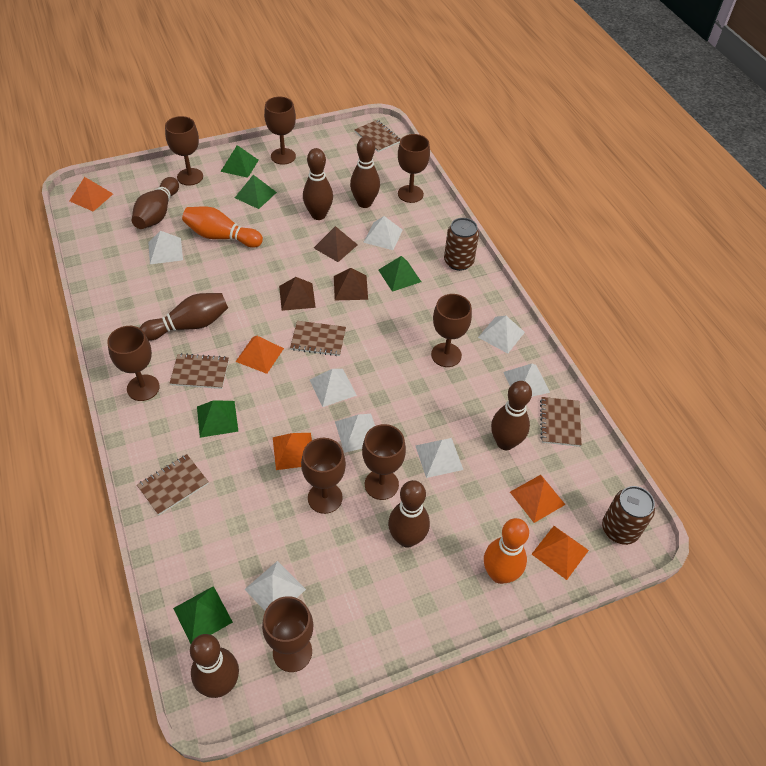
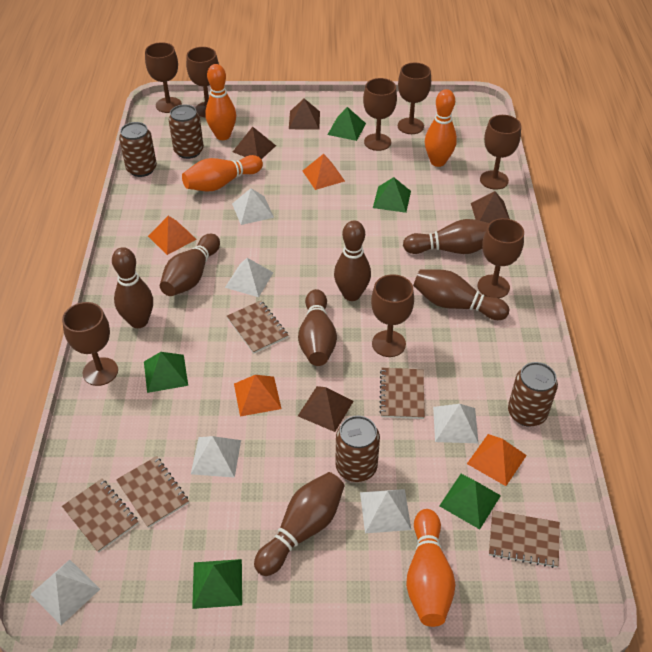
brown can: 2 -> 4
brown pyramid: 3 -> 4
orange bowling pin: 2 -> 4
orange pyramid: 5 -> 4
white pyramid: 8 -> 6

